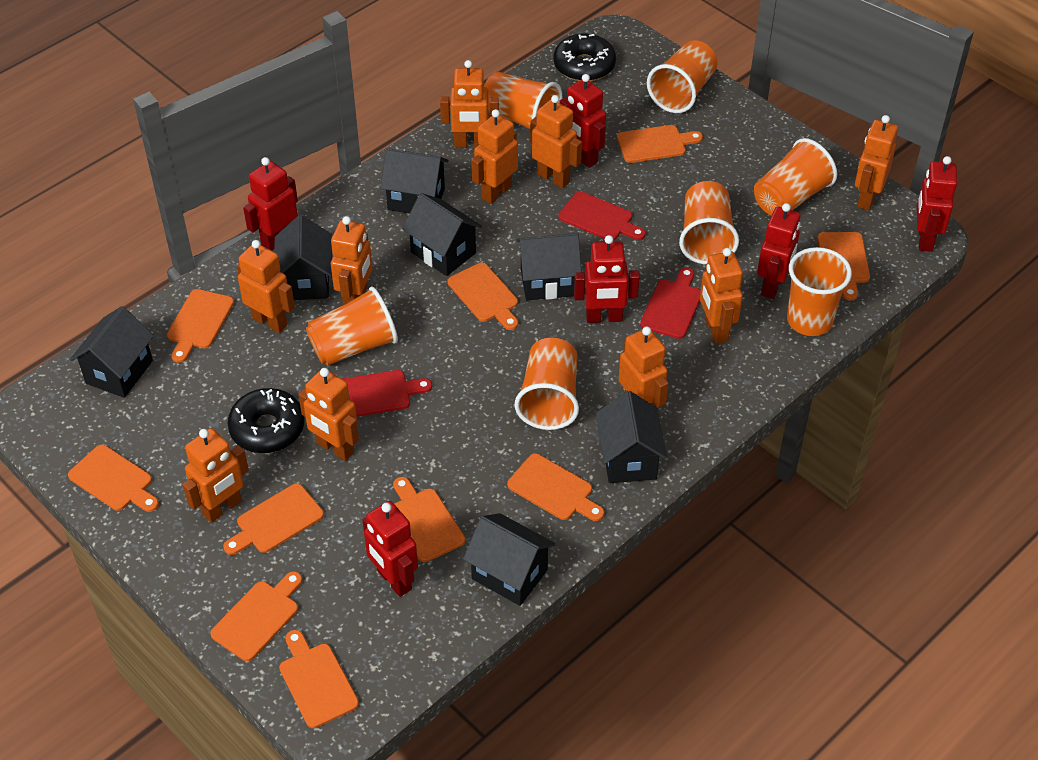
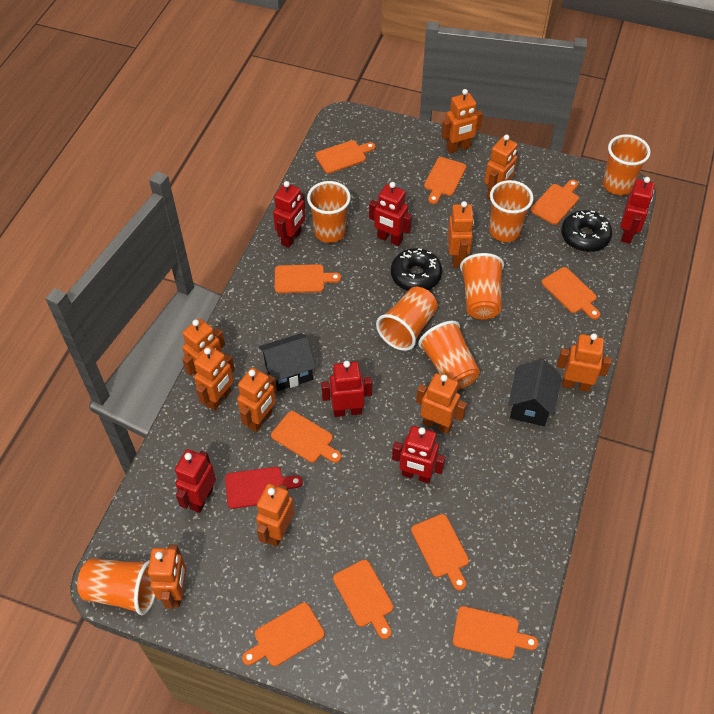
black house: 7 -> 2
red cutting board: 3 -> 1

